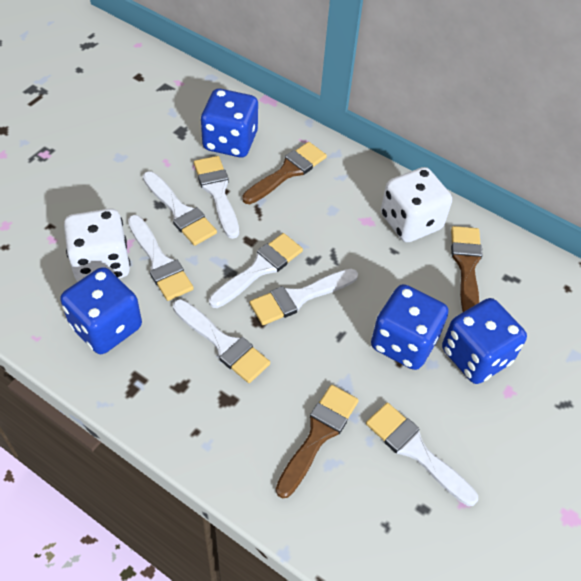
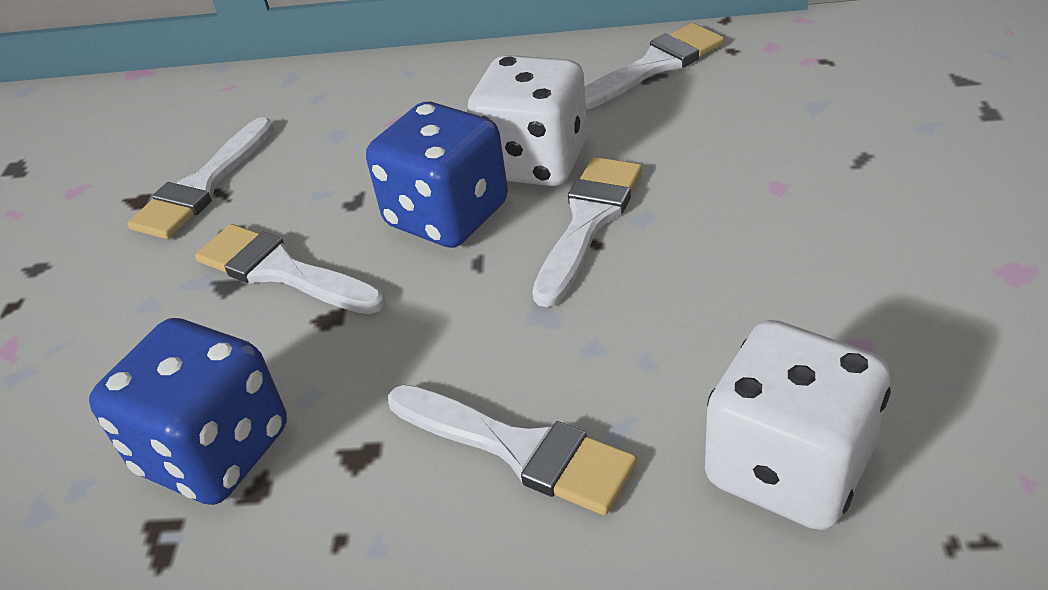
blue dice: 4 -> 2
brown brush: 3 -> 0
white brush: 7 -> 5

